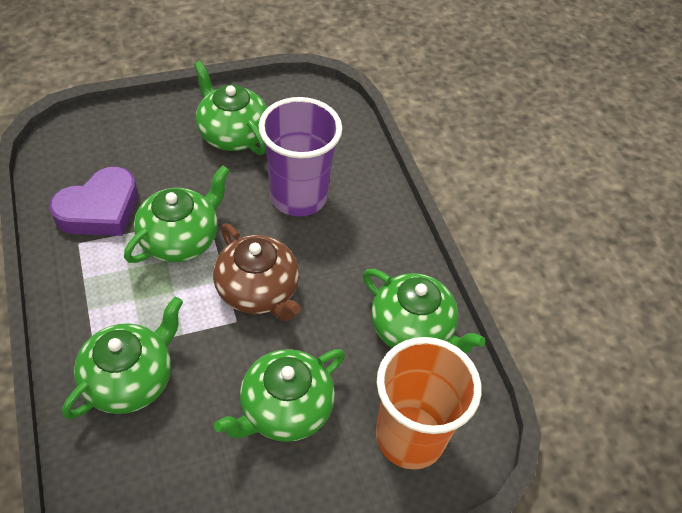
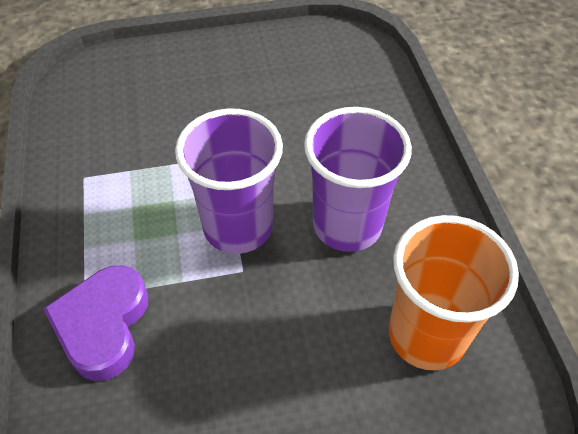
brown teapot: 1 -> 0
green teapot: 5 -> 0
purple cup: 1 -> 2

